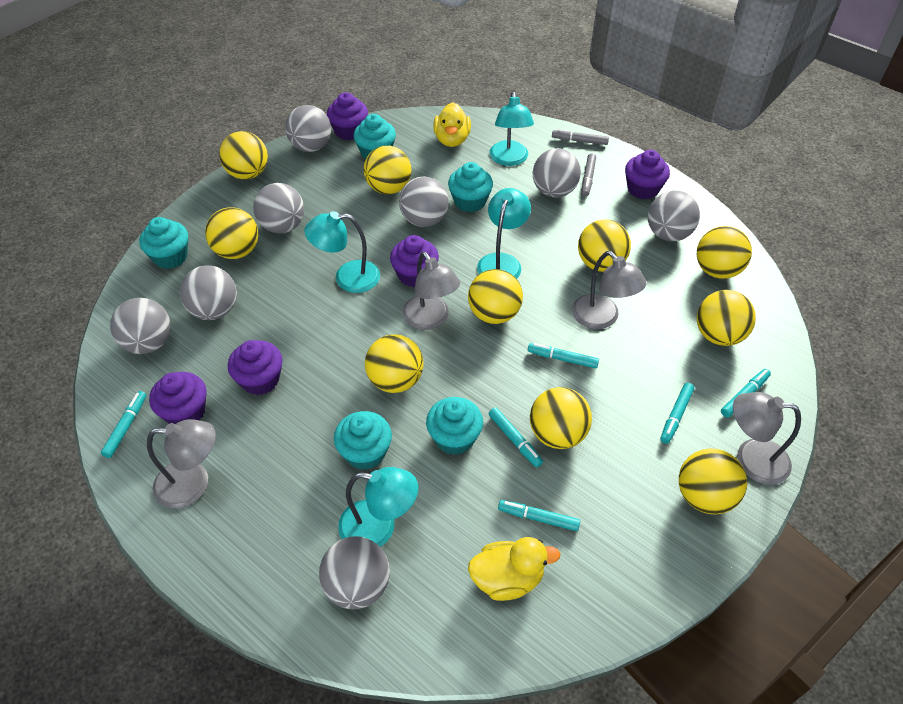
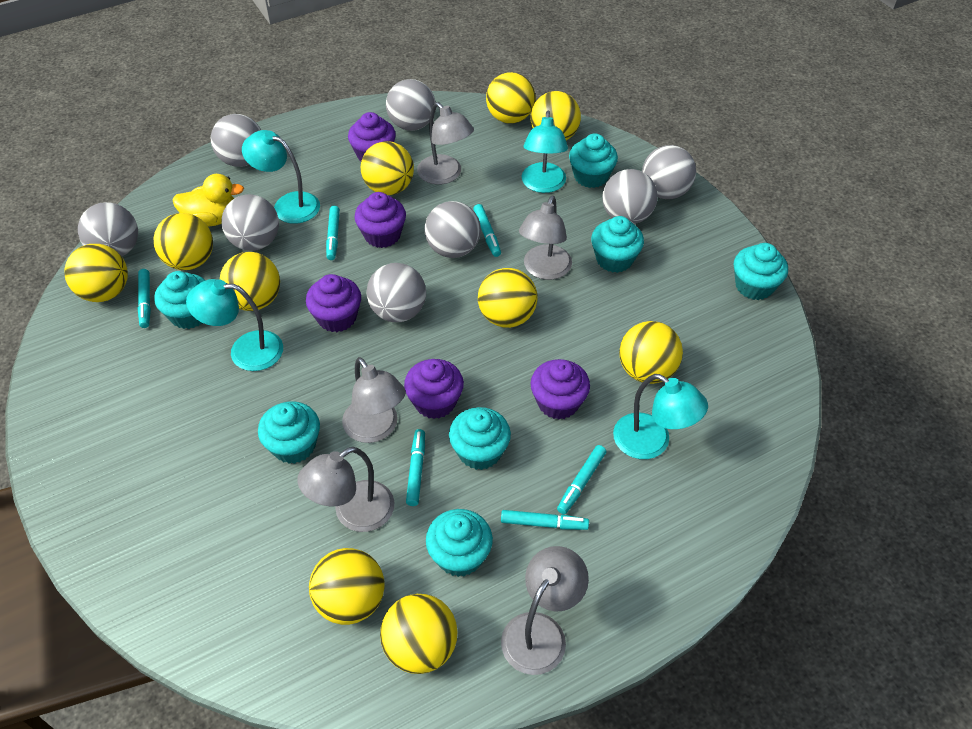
grey lamp: 4 -> 5
grey marker: 2 -> 0
turquoise cupcake: 5 -> 7
yellow duck: 2 -> 1

